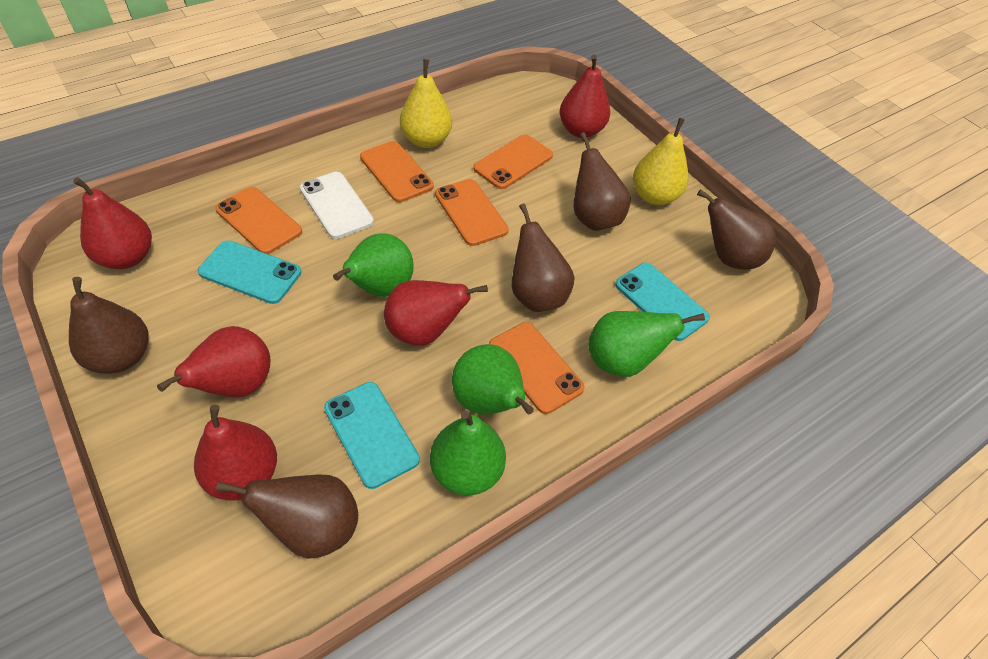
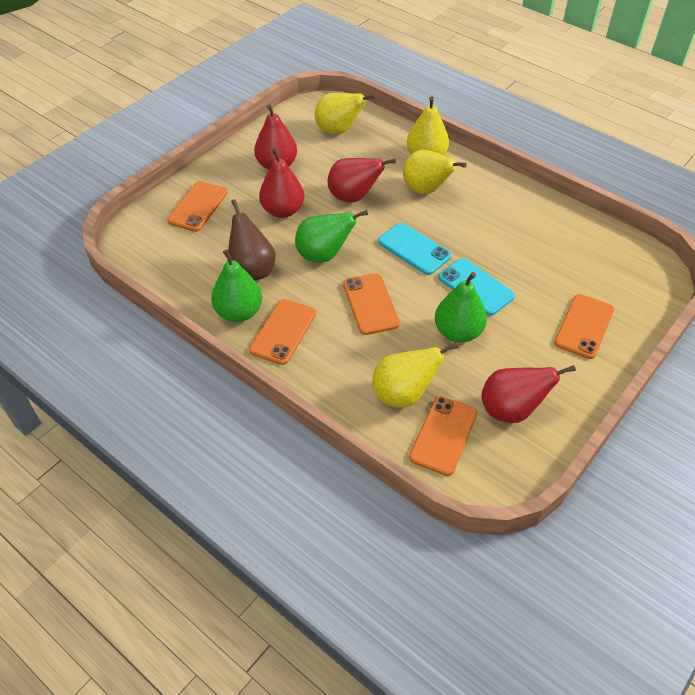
brown pear: 5 -> 1
green pear: 4 -> 3
red pear: 5 -> 4
turquoise phone: 3 -> 2
white phone: 1 -> 0
yellow pear: 2 -> 4

